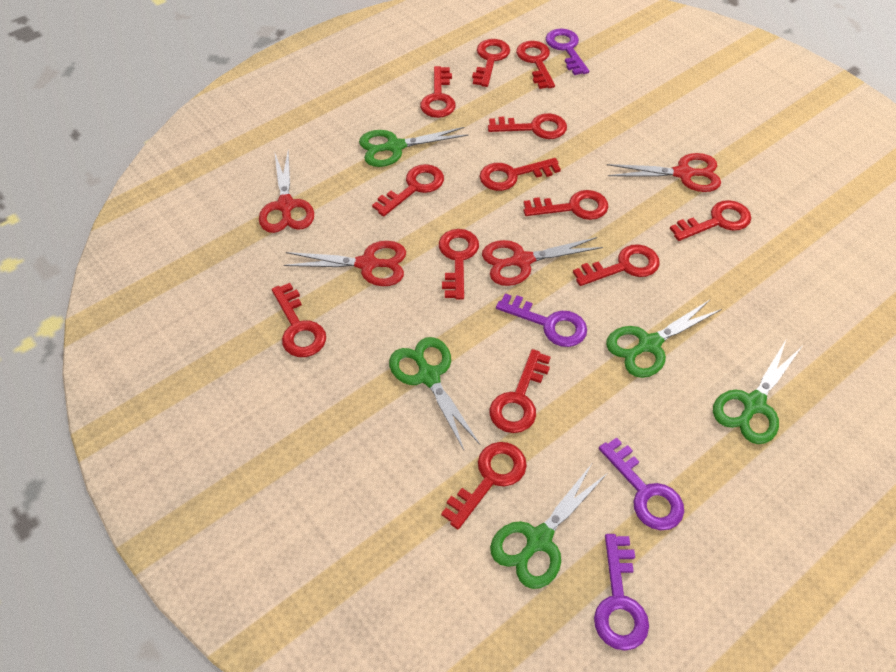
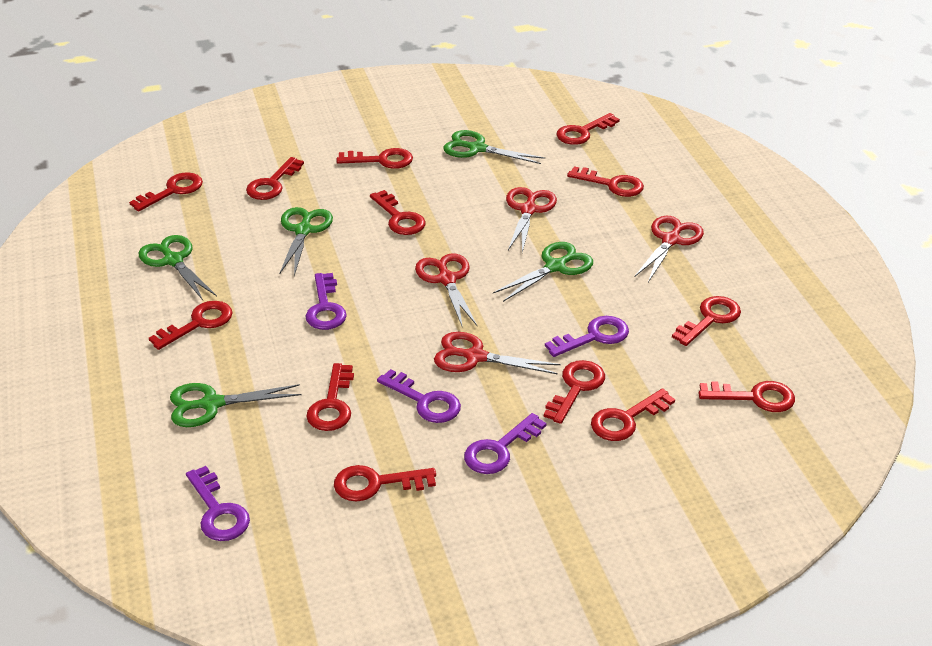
purple key: 4 -> 5

